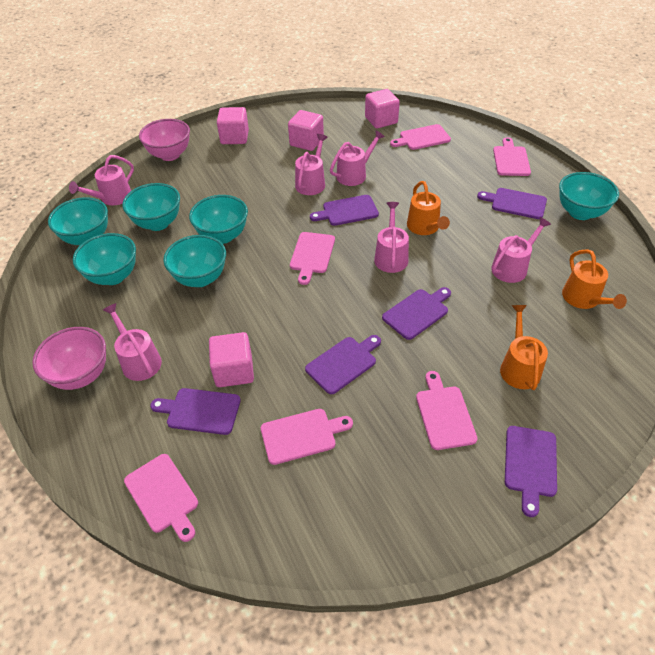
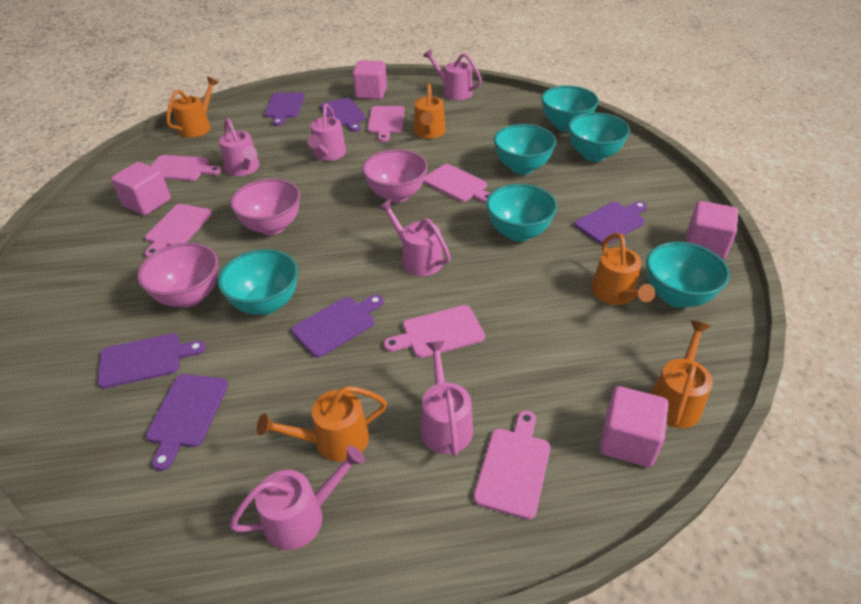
orange watering can: 3 -> 5
pink bowl: 2 -> 3

